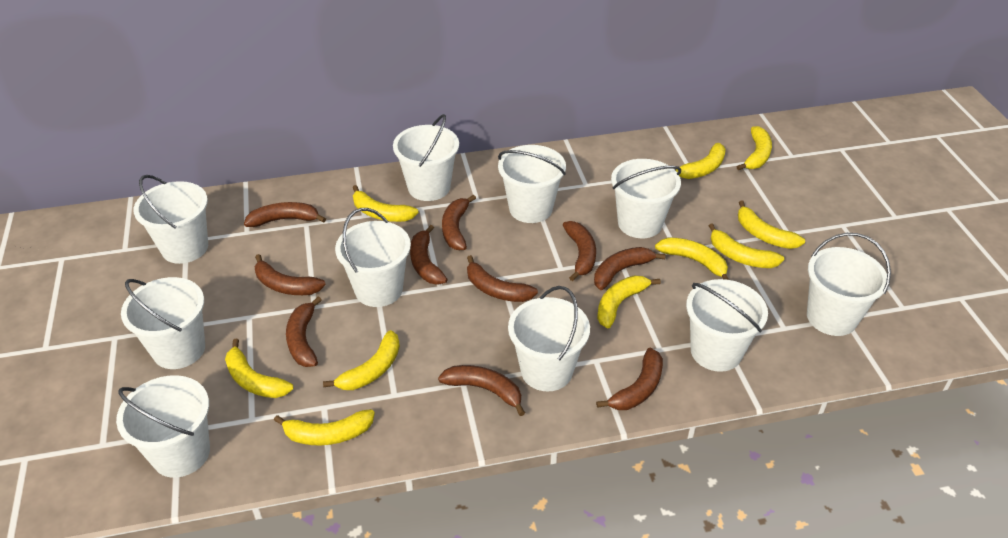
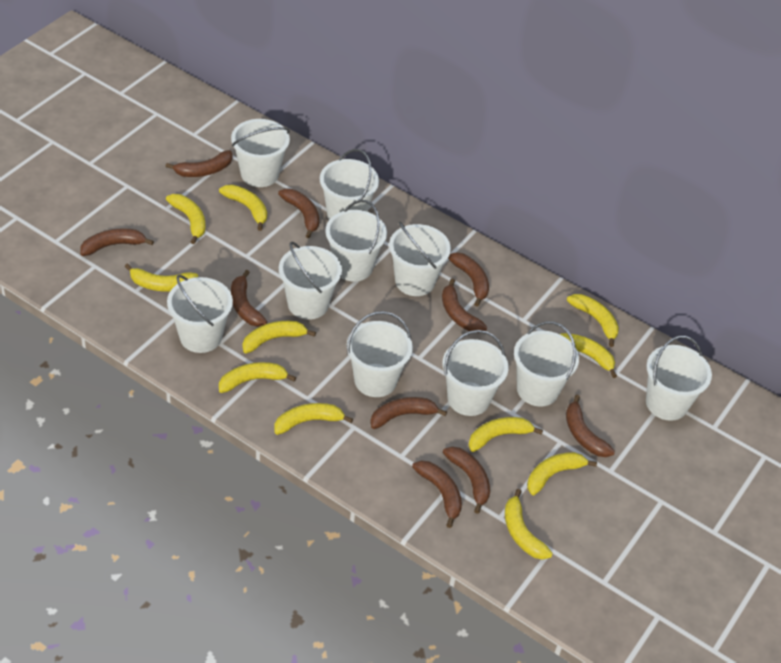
yellow banana: 10 -> 11

